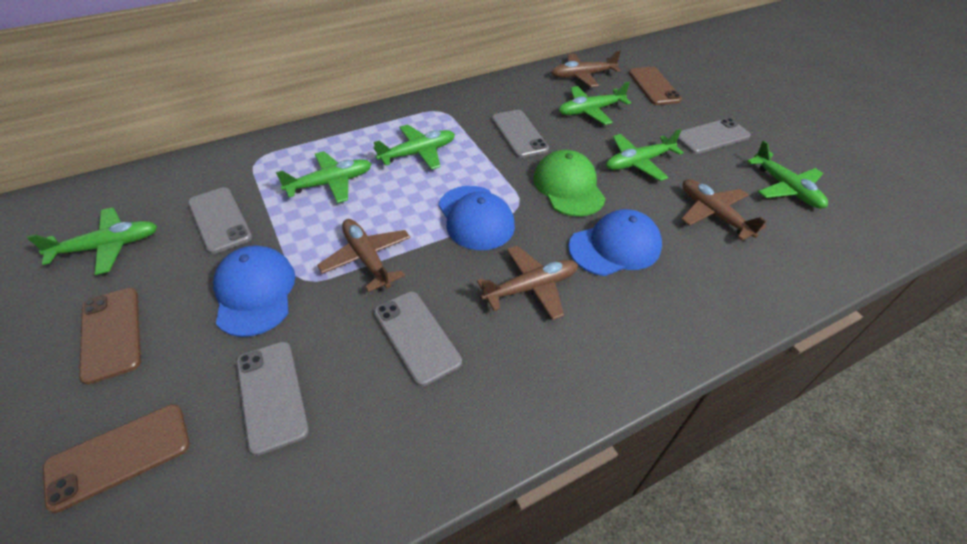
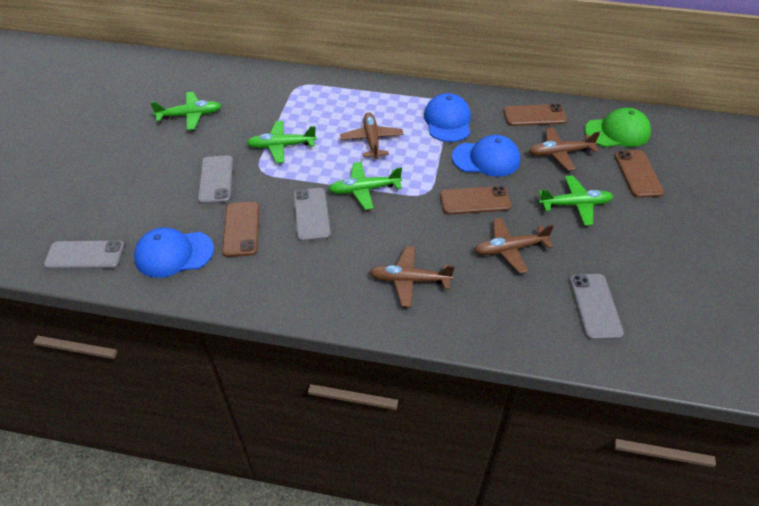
brown phone: 3 -> 4
green plane: 6 -> 4
grey phone: 5 -> 4

